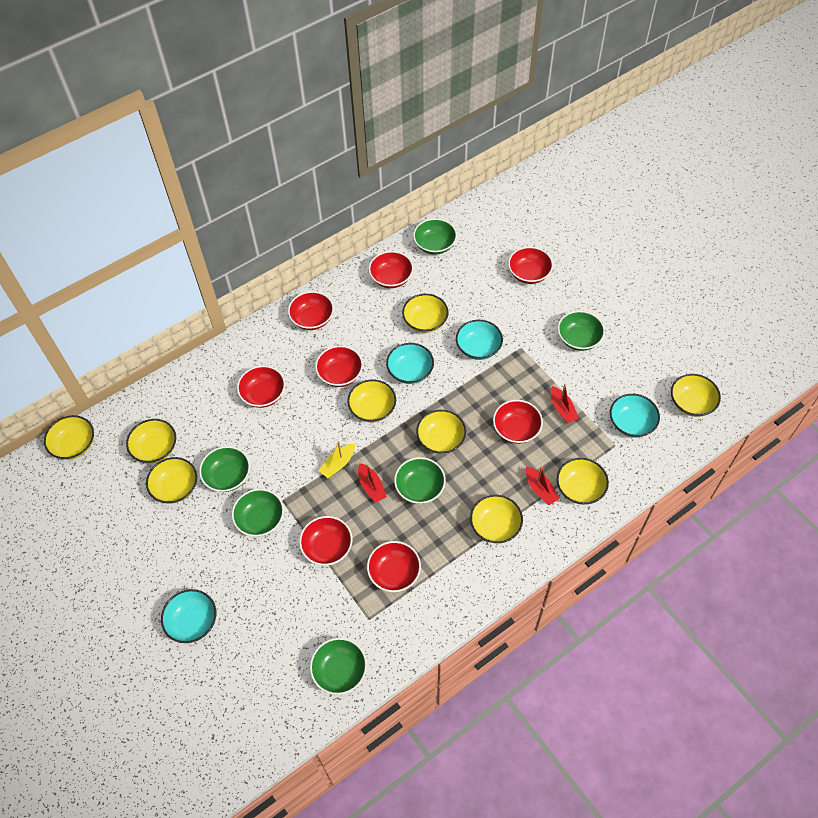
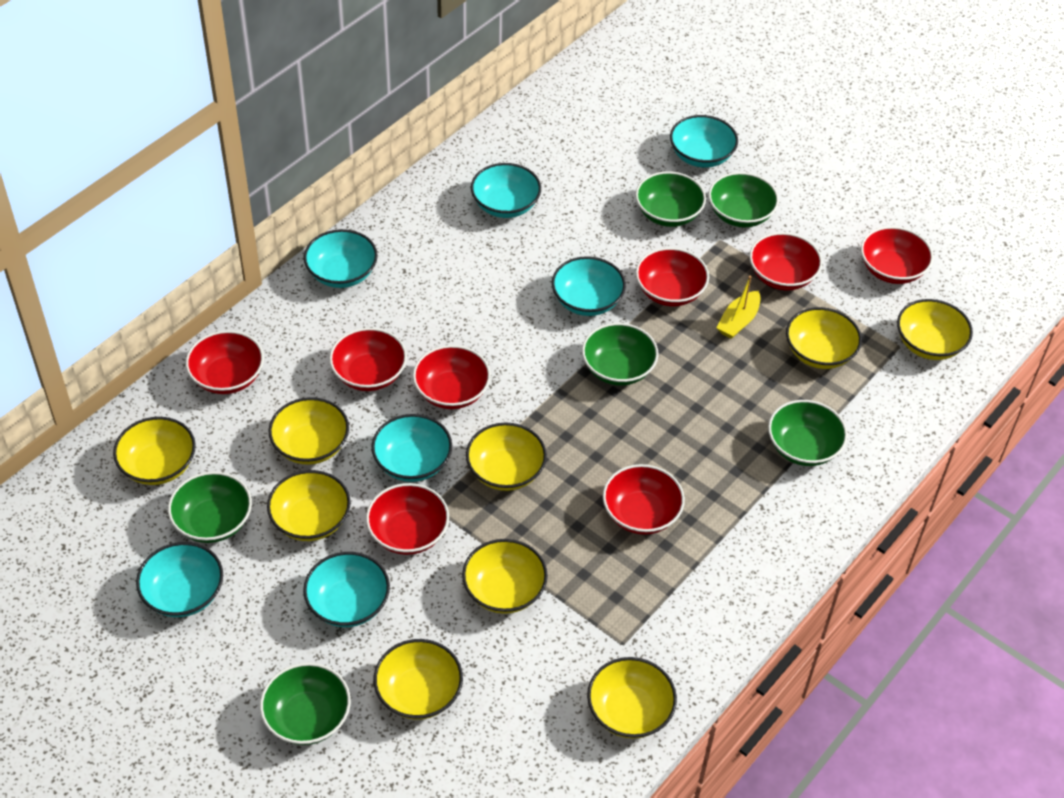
red boat: 3 -> 0
turquoise bowl: 4 -> 7

